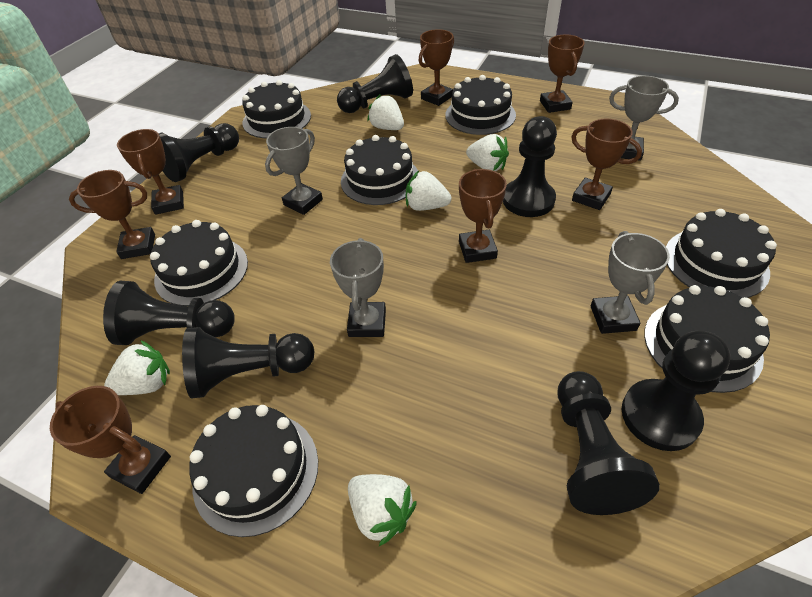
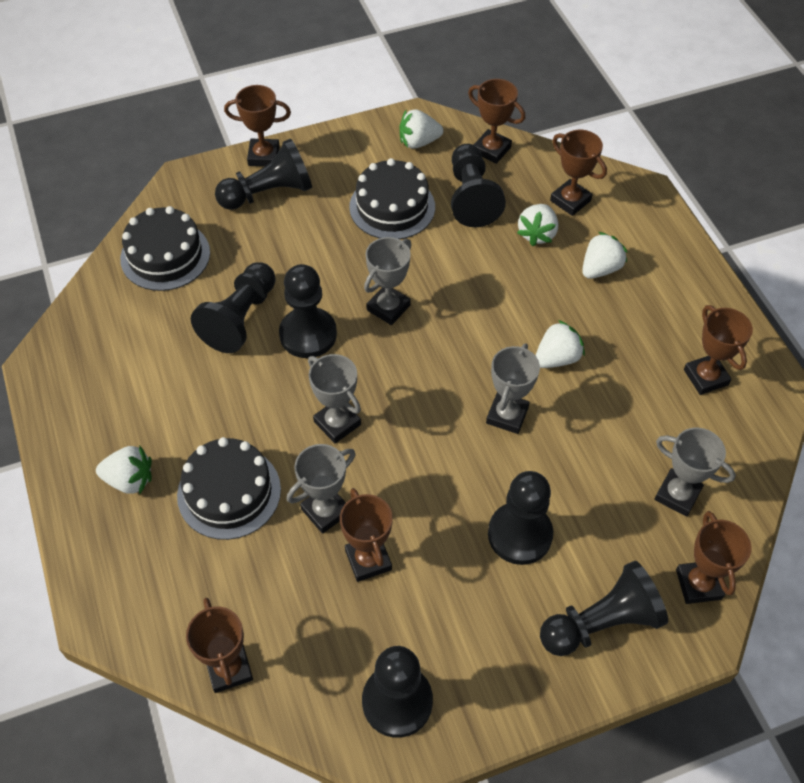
black cake: 7 -> 3
grey trophy: 4 -> 5

